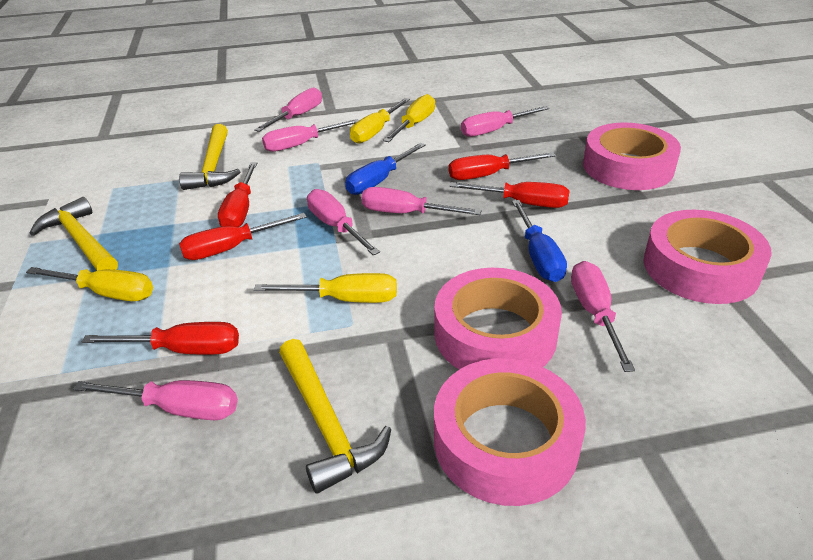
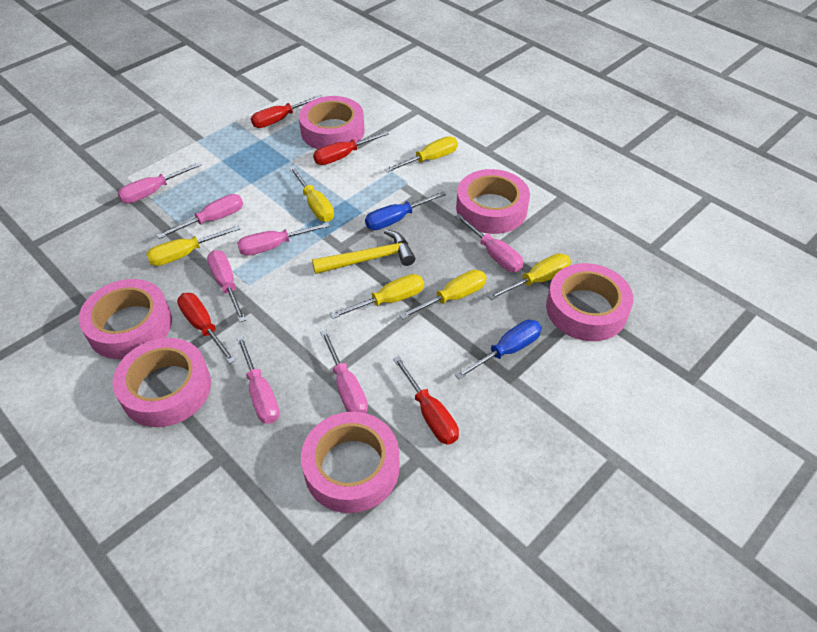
pink tape: 4 -> 6
red screwdriver: 5 -> 4
yellow hammer: 3 -> 1
yellow screwdriver: 4 -> 6

